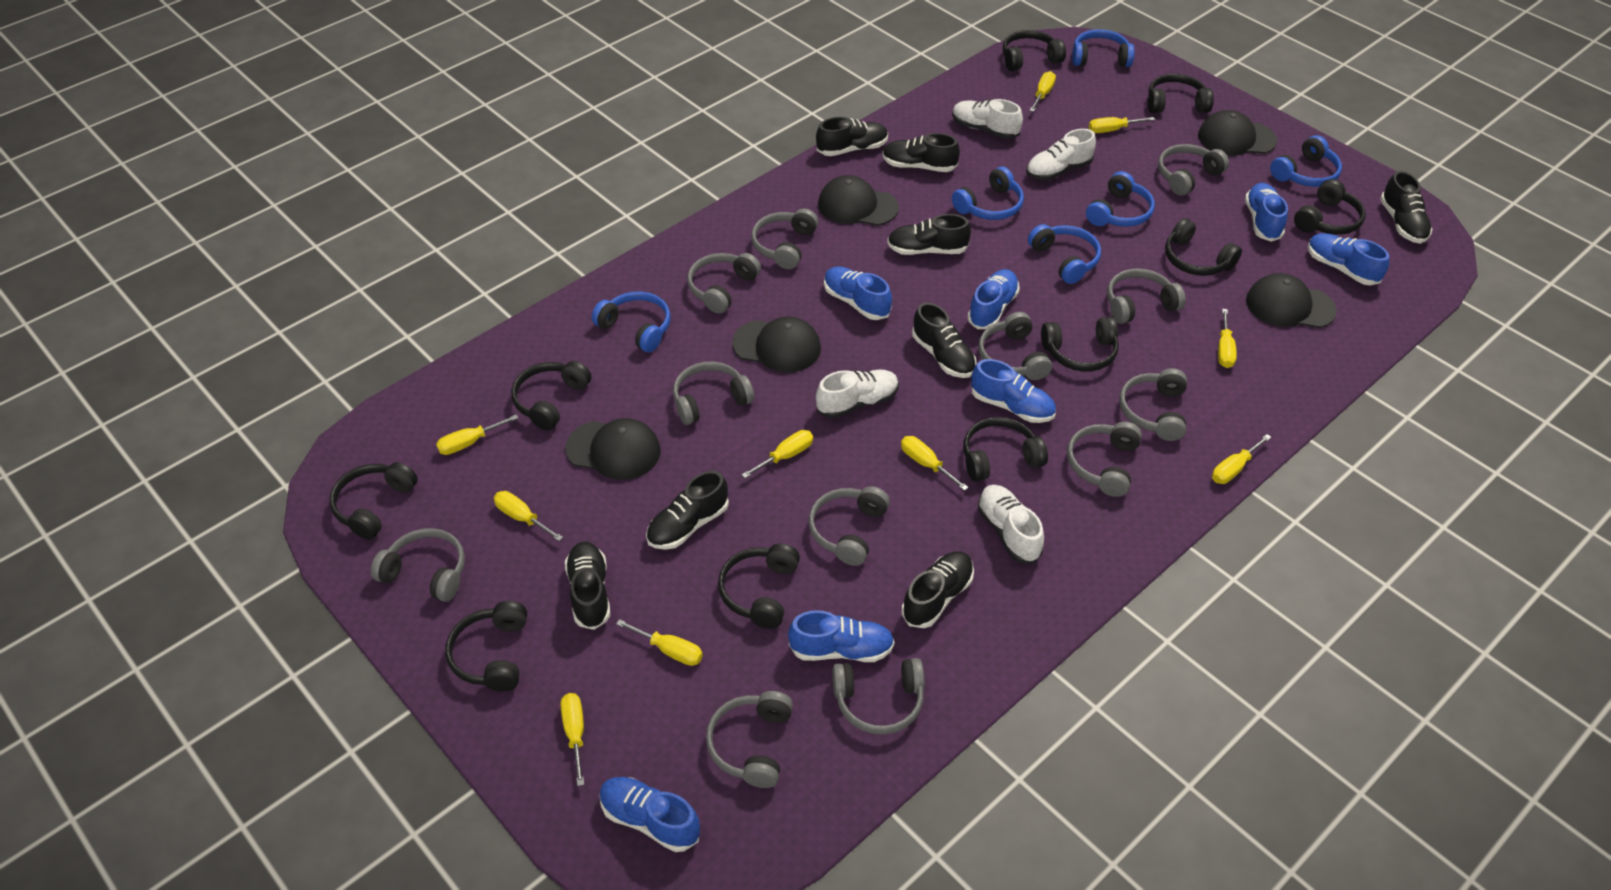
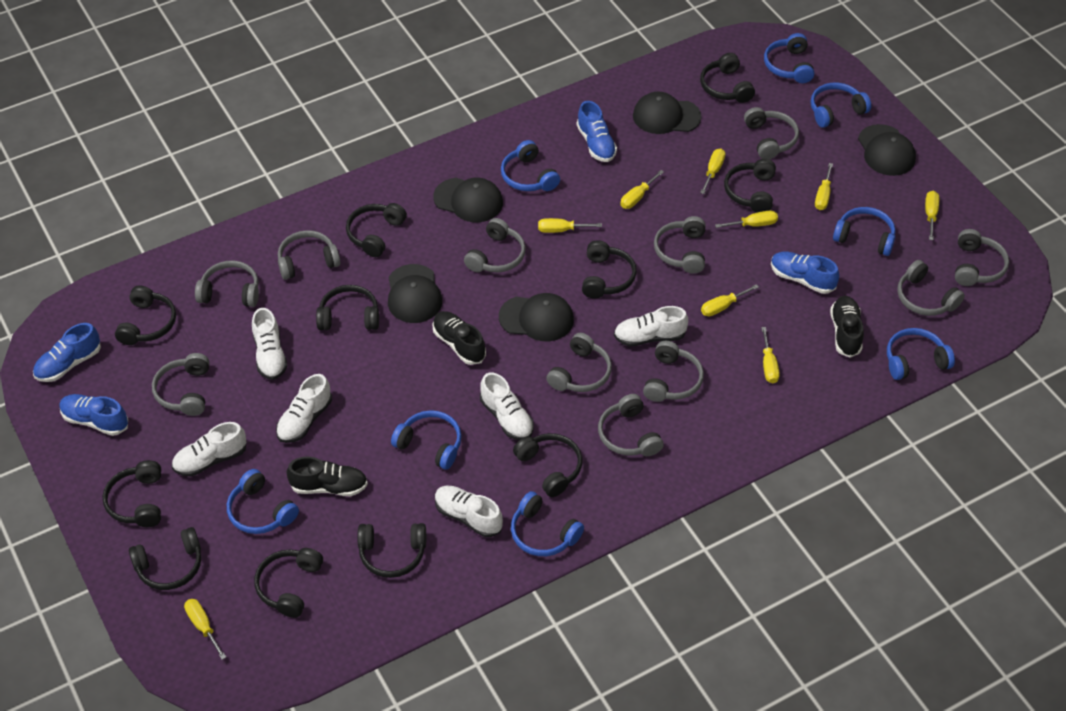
black headphones: 10 -> 11
black shoe: 8 -> 3
blue headphones: 6 -> 8
blue shoe: 7 -> 4
grey headphones: 12 -> 11
white shoe: 4 -> 6
yellow screwdriver: 10 -> 9

